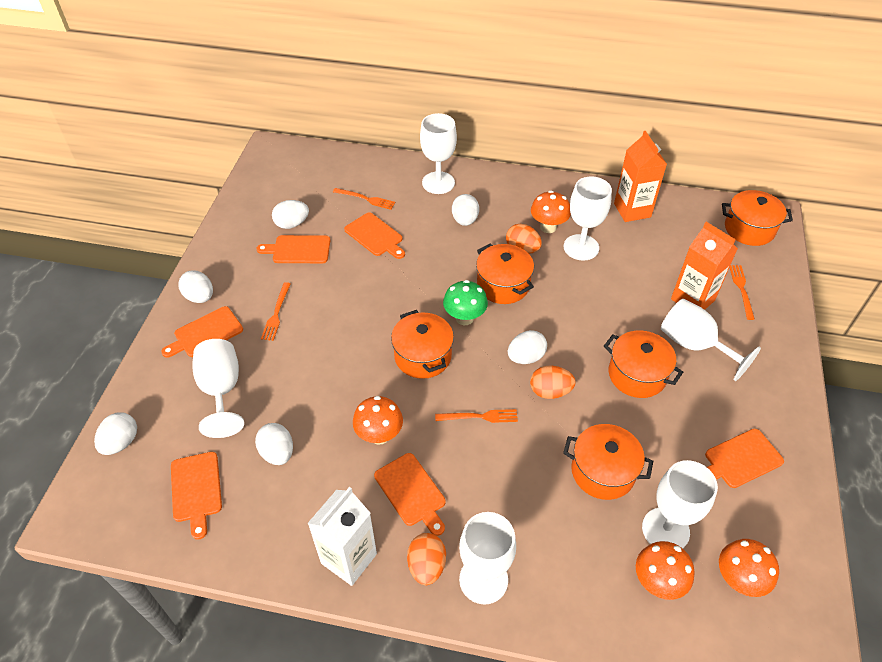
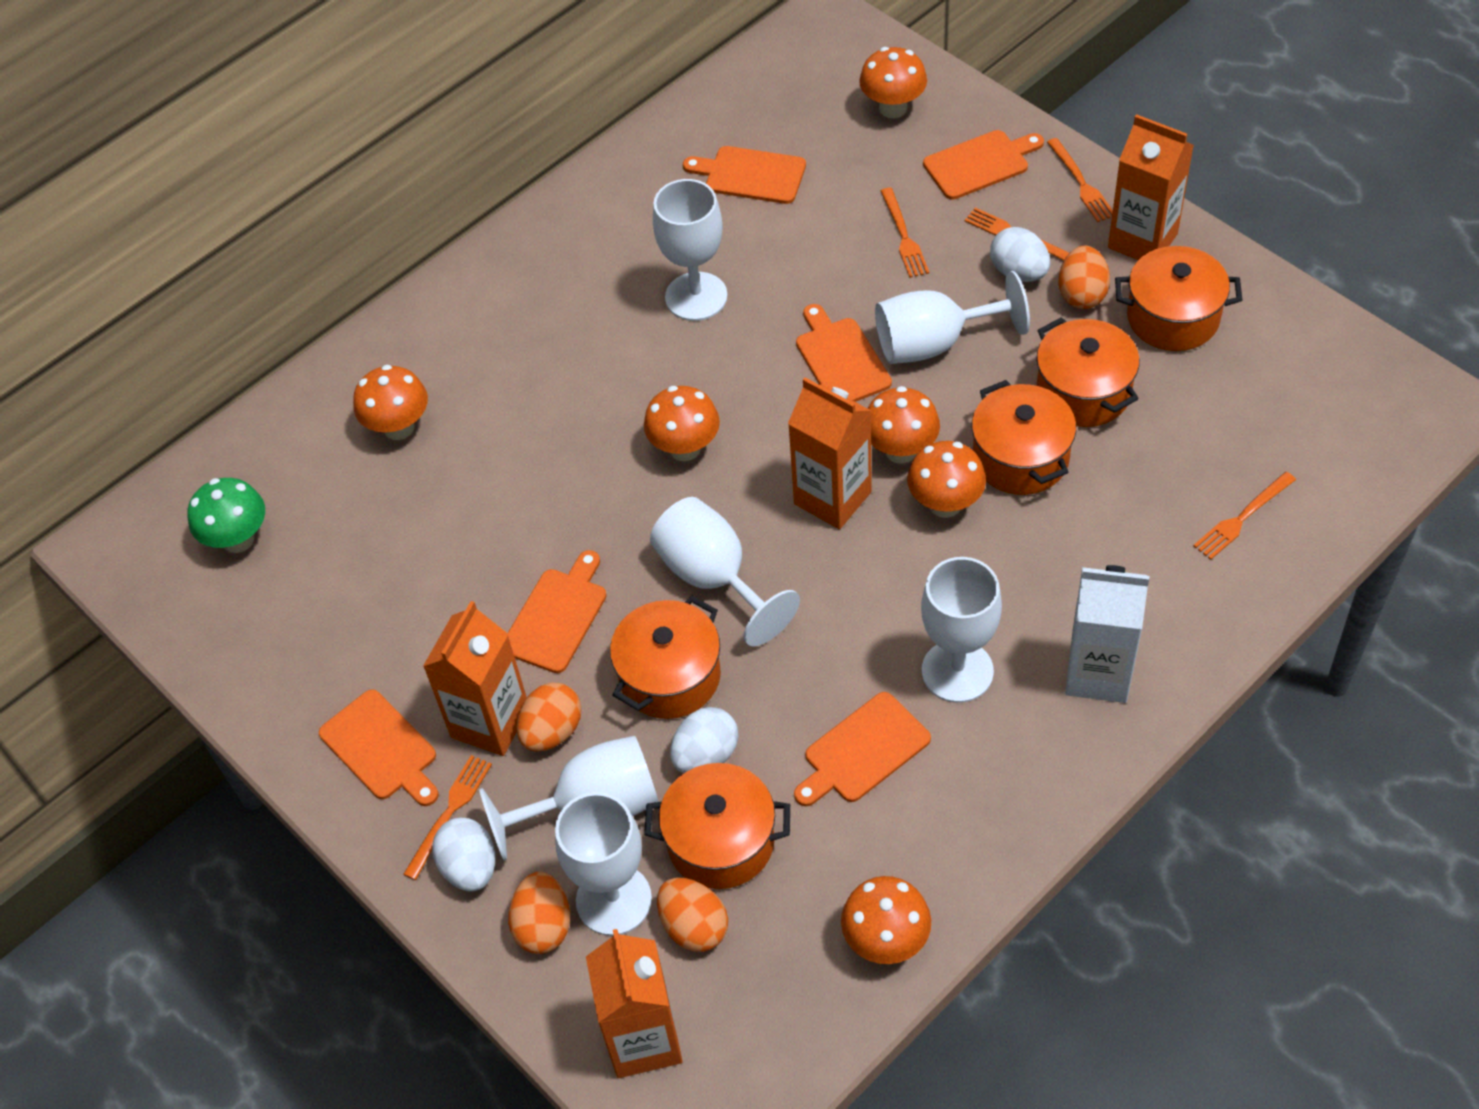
orange carton: 2 -> 4
orange egg: 3 -> 4
orange fork: 4 -> 5
orange mushroom: 4 -> 6
white egg: 6 -> 3

